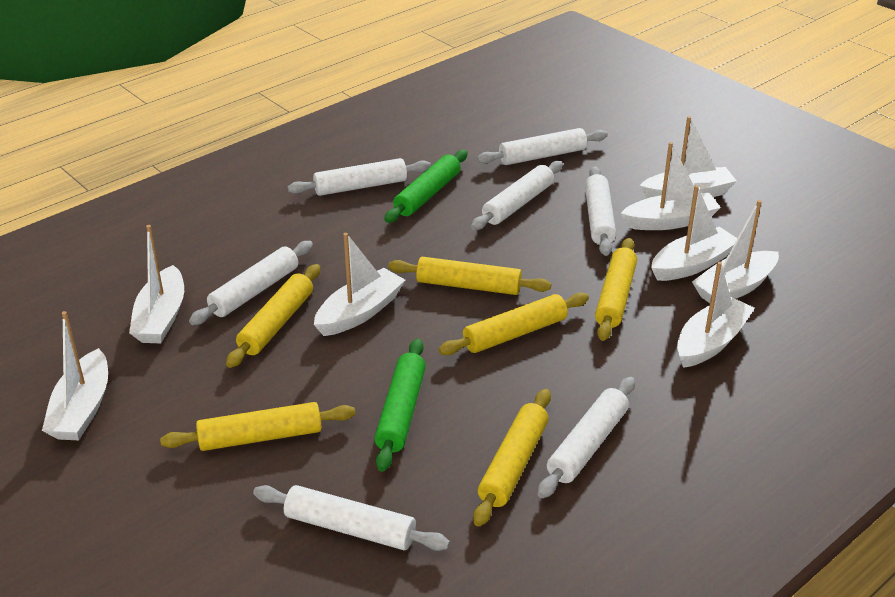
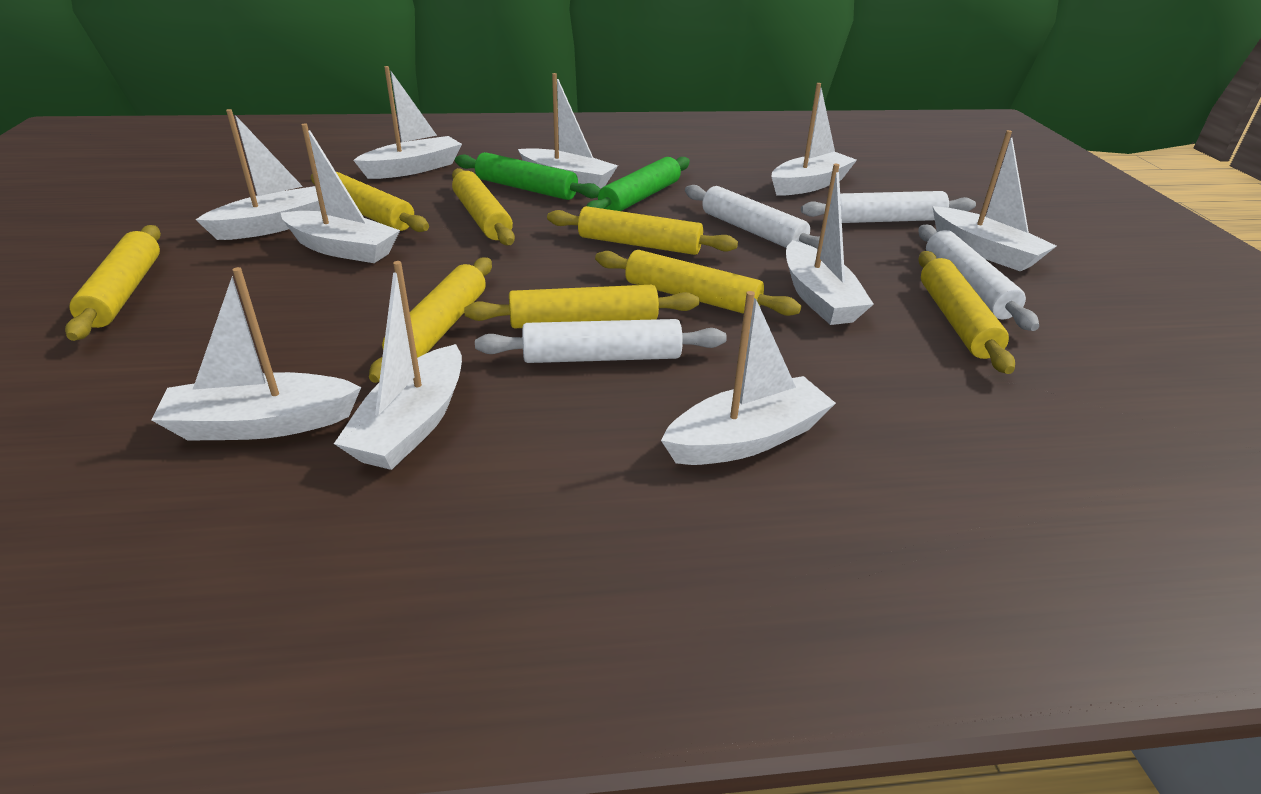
white boat: 8 -> 10
white rolling pin: 7 -> 4
yellow rolling pin: 6 -> 8

